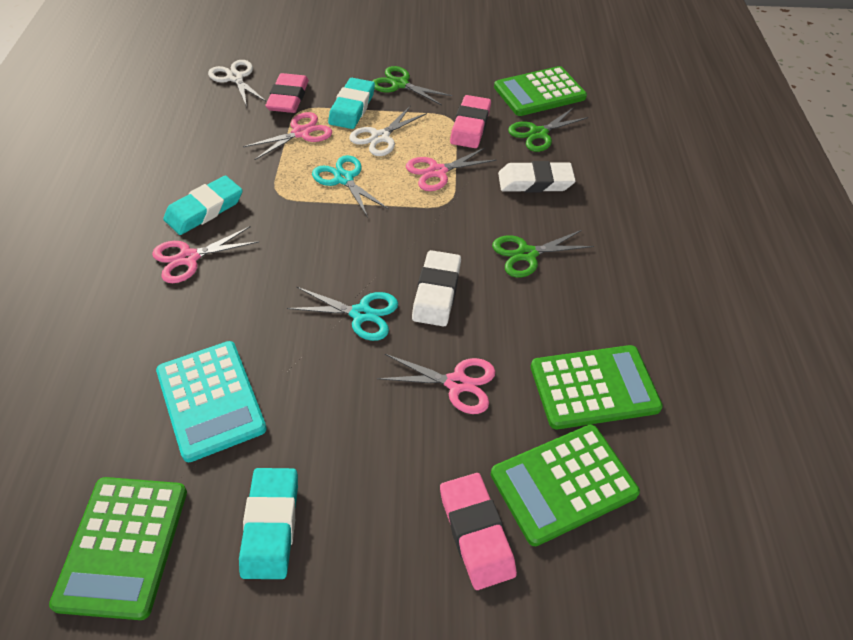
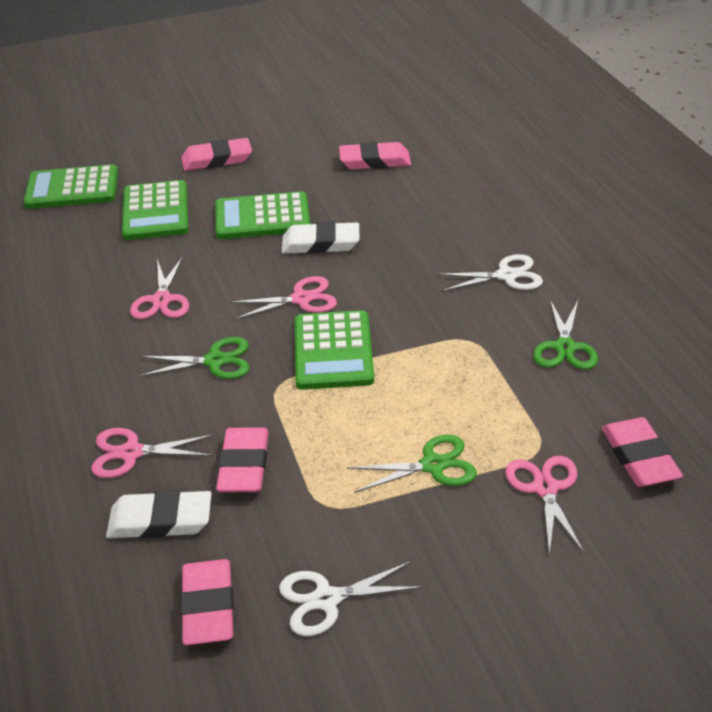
pink eraser: 3 -> 5
turquoise calculator: 1 -> 0
turquoise eraser: 3 -> 0
turquoise scissors: 2 -> 0

